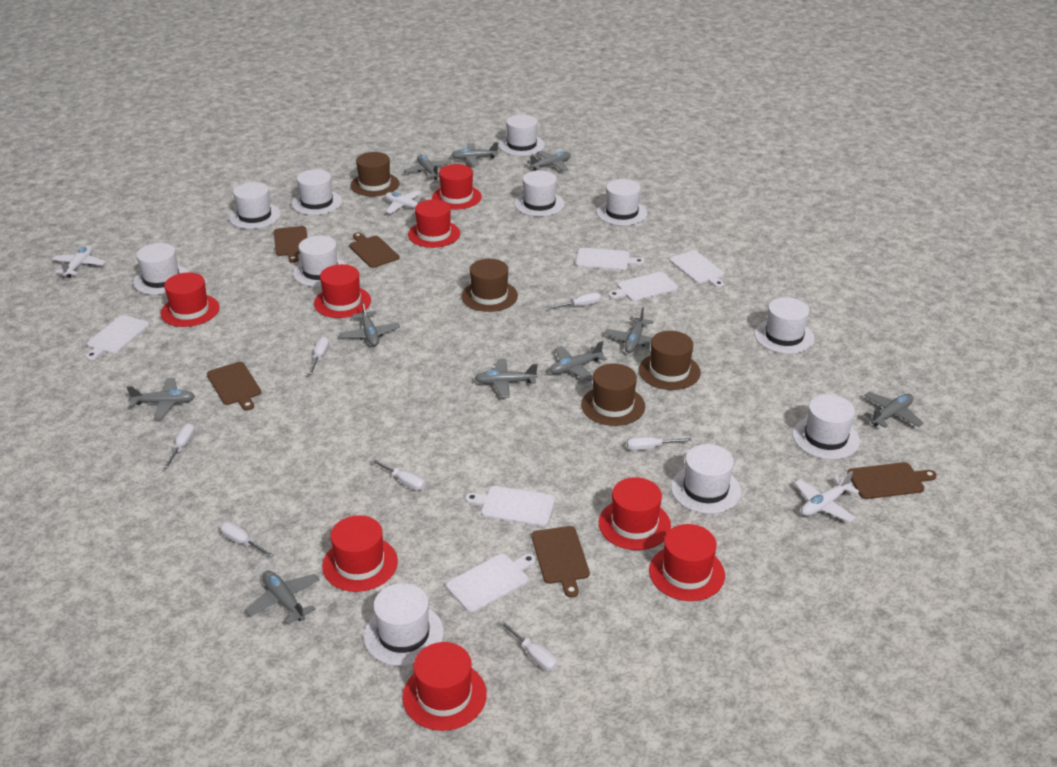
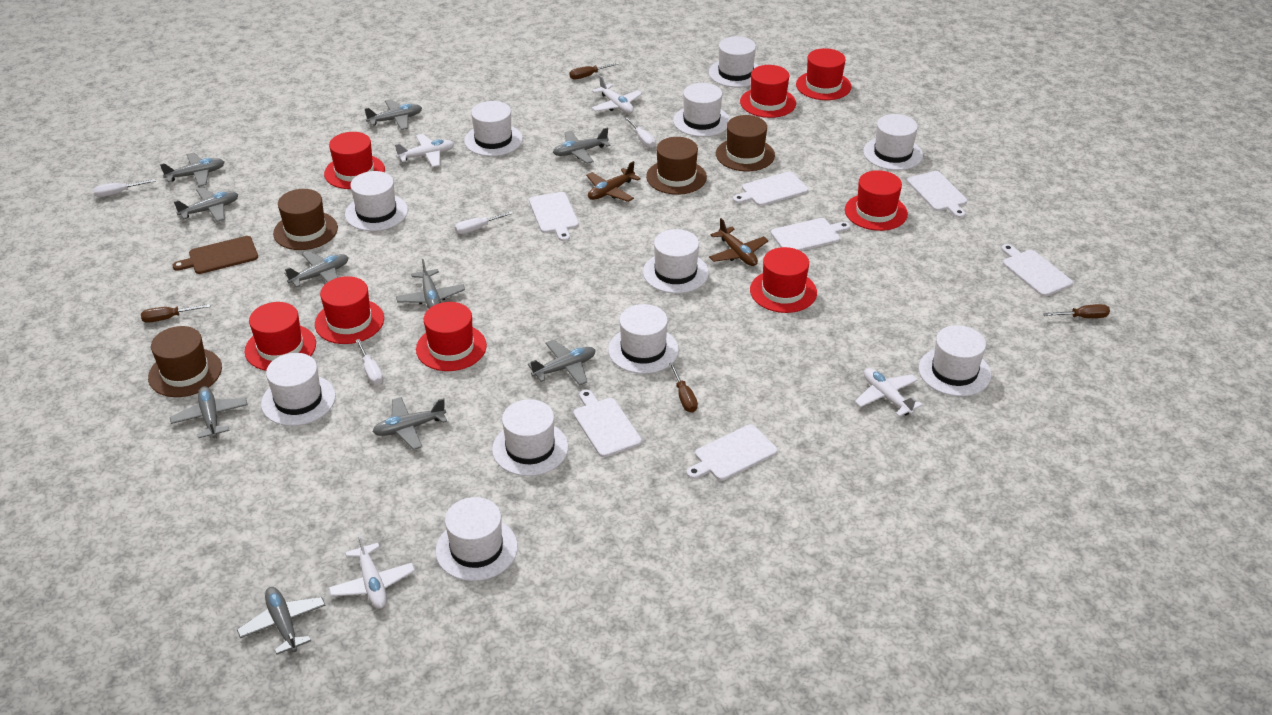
brown cutting board: 5 -> 1
brown plane: 0 -> 2
brown screwdriver: 0 -> 4
white cutting board: 6 -> 7
white plane: 3 -> 4
white screwdriver: 7 -> 4

